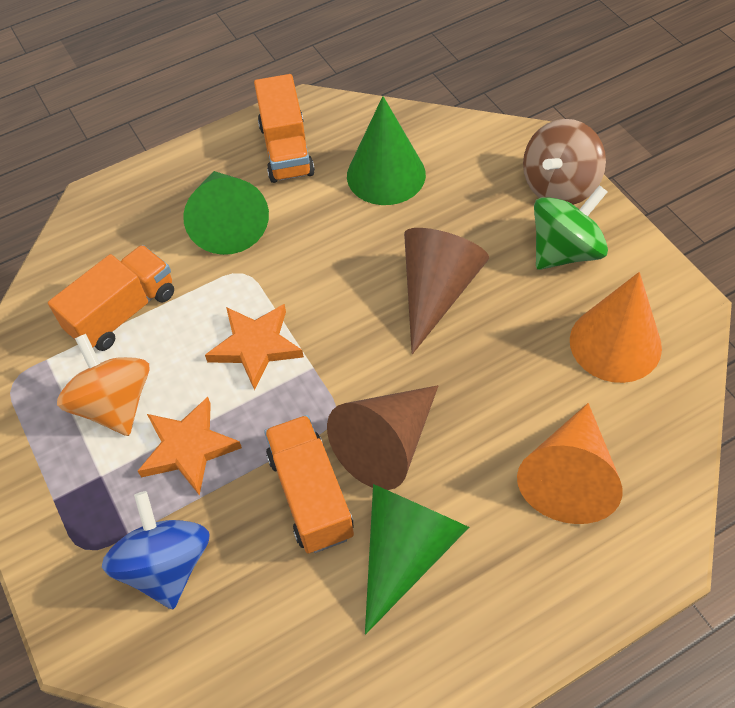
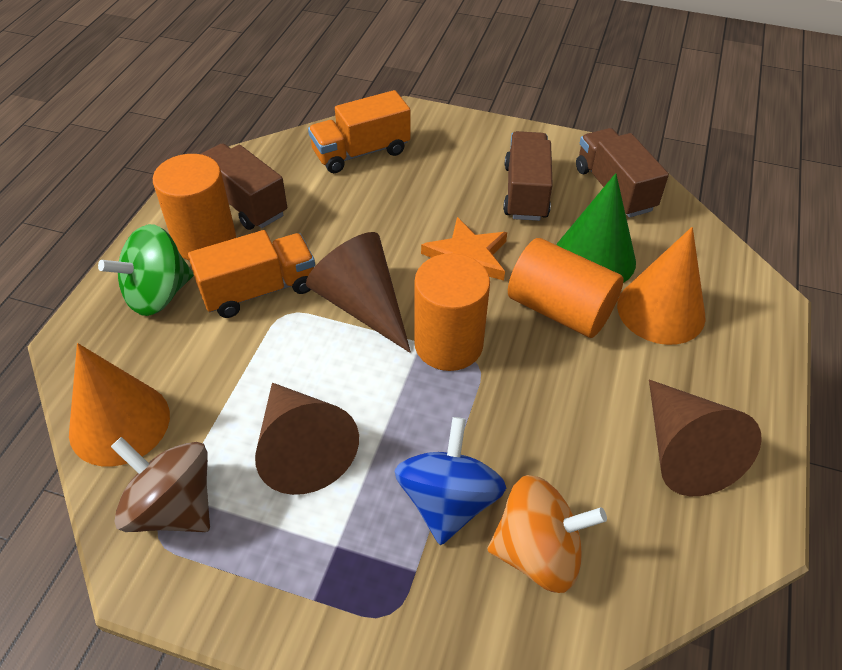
brown cone: 2 -> 3
brown truck: 0 -> 3
green cone: 3 -> 1
orange cylinder: 0 -> 3
orange star: 2 -> 1
orange truck: 3 -> 2

